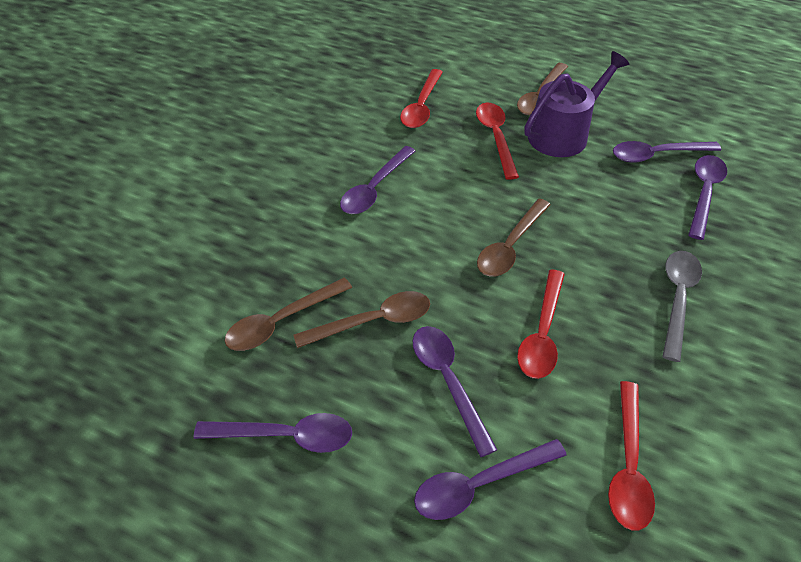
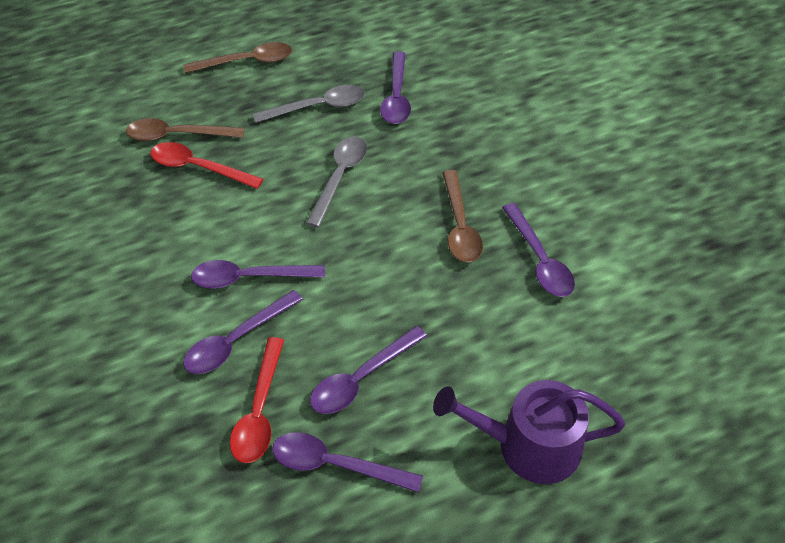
brown spoon: 4 -> 3
grey spoon: 1 -> 2
red spoon: 4 -> 2

